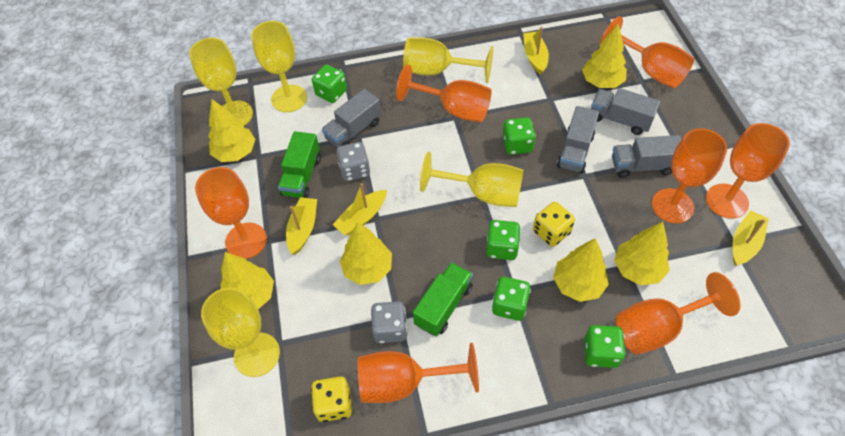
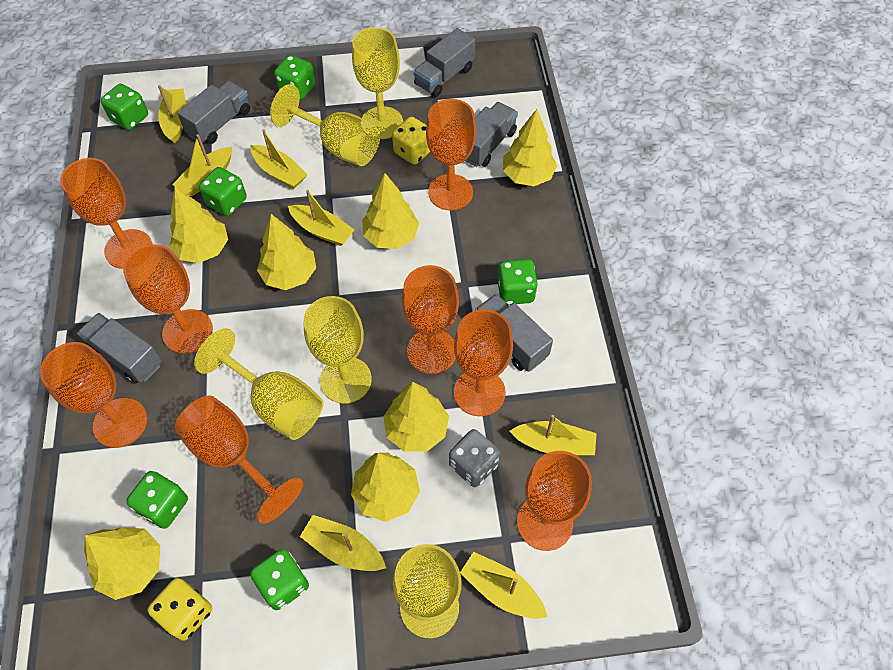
green dice: 5 -> 6
green truck: 2 -> 0
grey dice: 2 -> 1
grey truck: 4 -> 5
orange goblet: 7 -> 8
yellow boat: 4 -> 7
yellow tree: 6 -> 7

